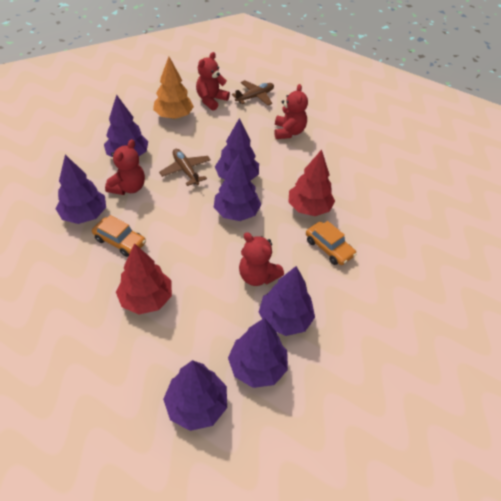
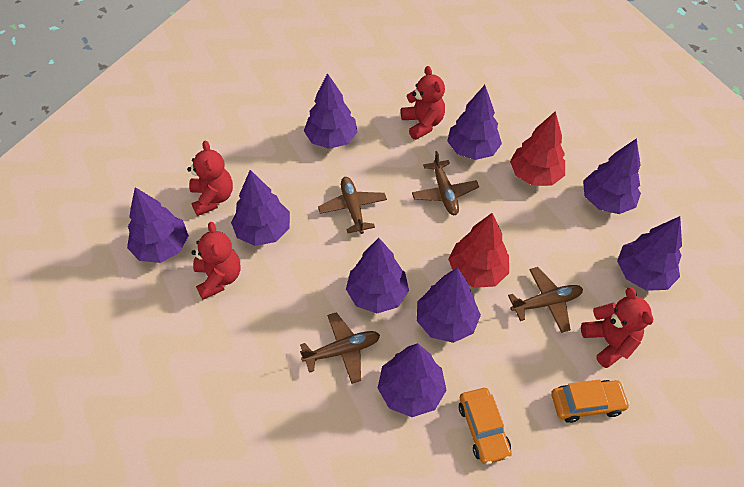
brown plane: 2 -> 4
orange tree: 1 -> 0
purple tree: 7 -> 9

